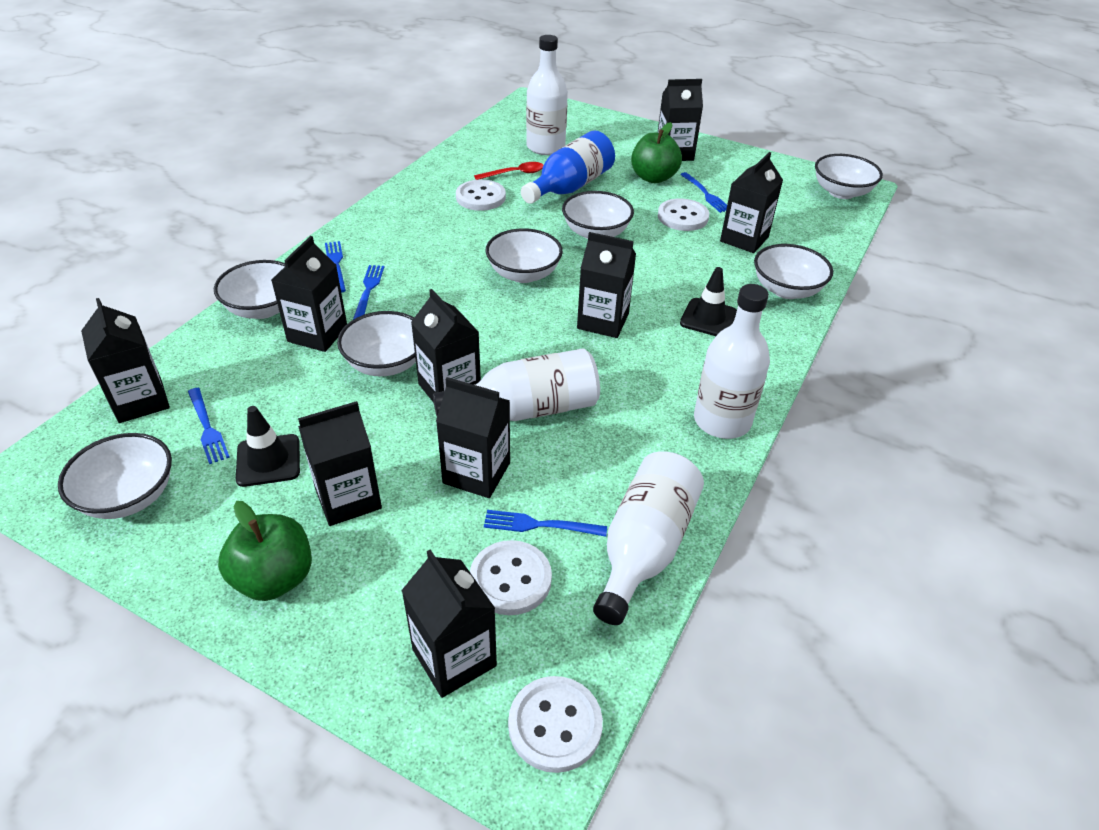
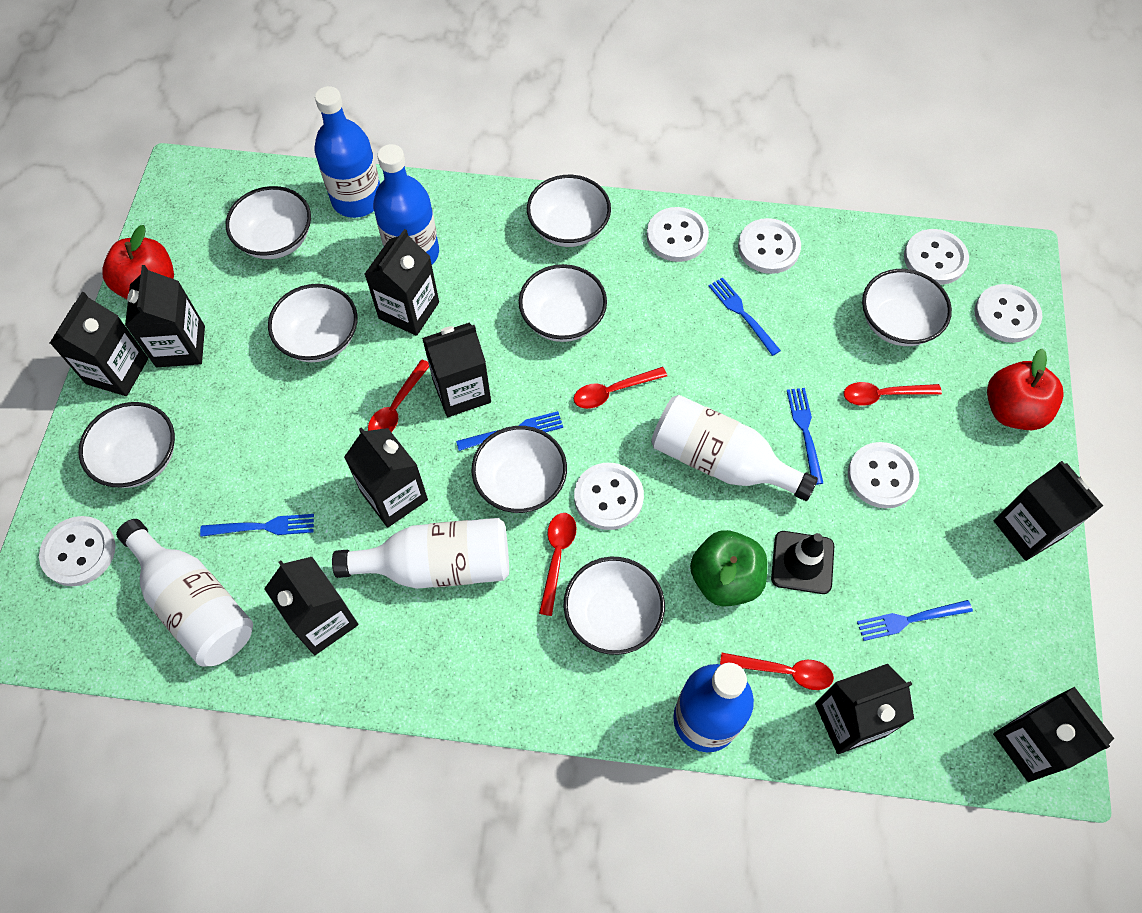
black traffic cone: 2 -> 1
blue bottle: 1 -> 3
green apple: 2 -> 1
red apple: 0 -> 2
red spoon: 1 -> 5
white bottle: 4 -> 3
white bowl: 7 -> 8
white button: 4 -> 7

